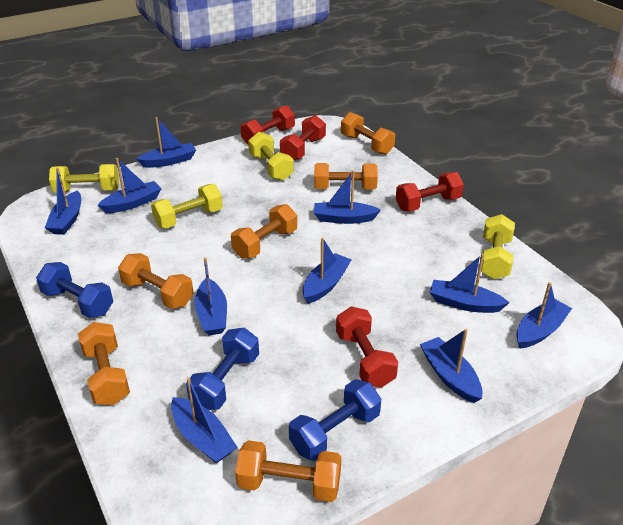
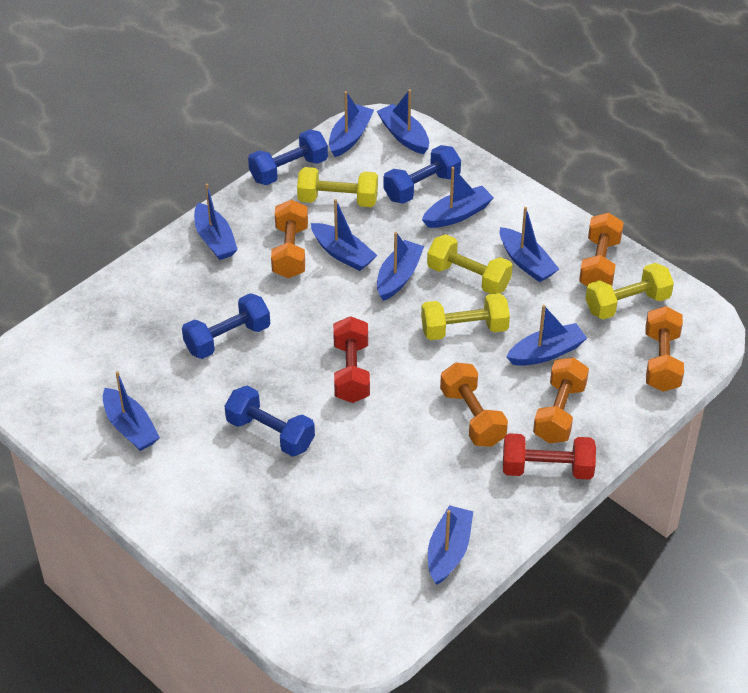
blue dumbbell: 3 -> 4
orange dumbbell: 6 -> 5
red dumbbell: 4 -> 2

